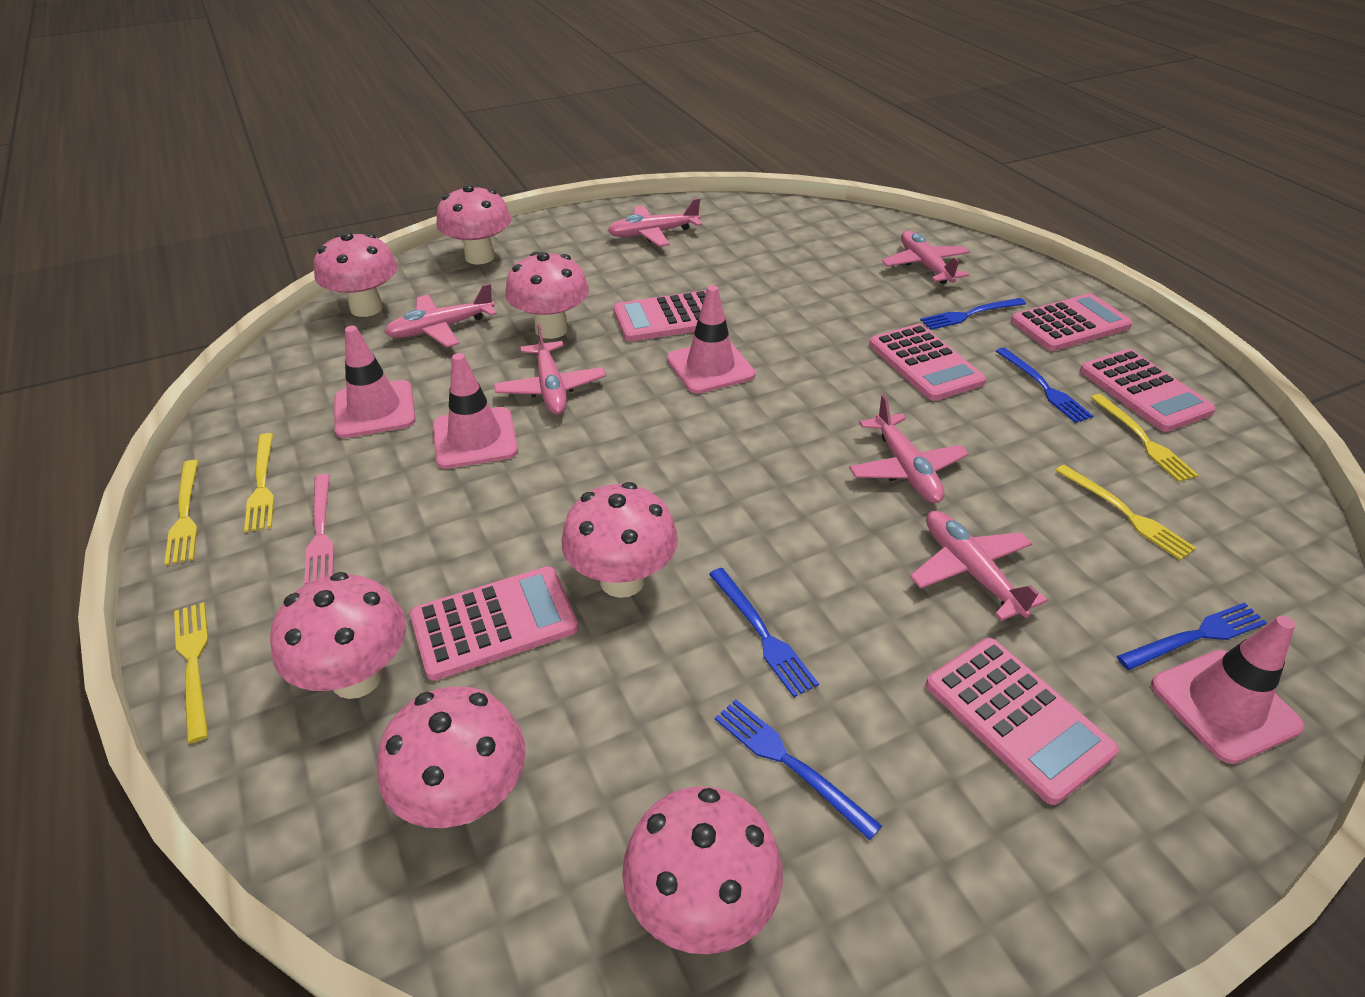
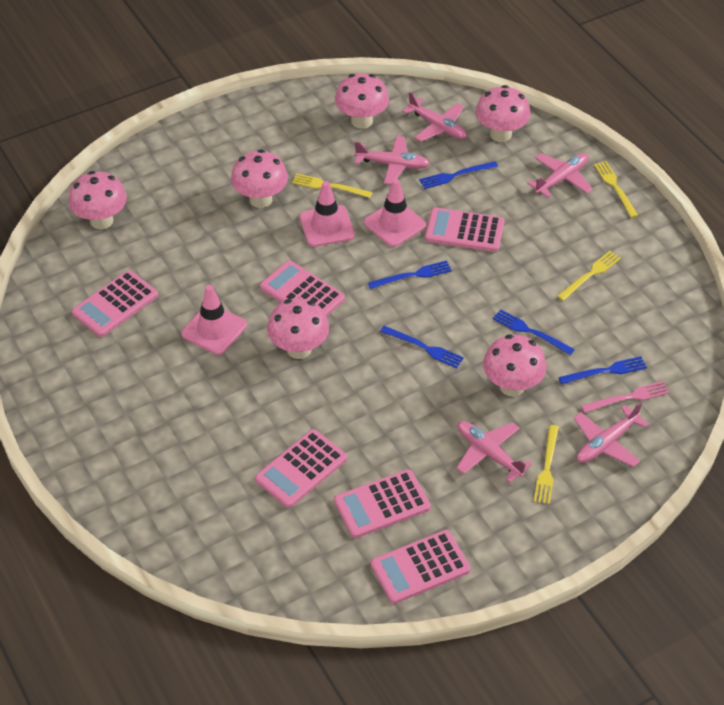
pink mushroom: 7 -> 6
pink plane: 6 -> 5
pink traffic cone: 4 -> 3
yellow fork: 5 -> 4

